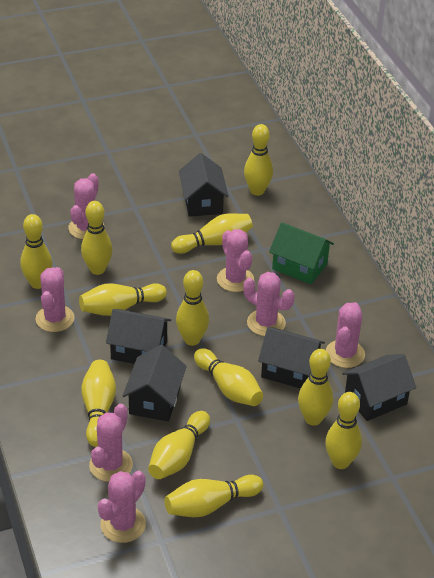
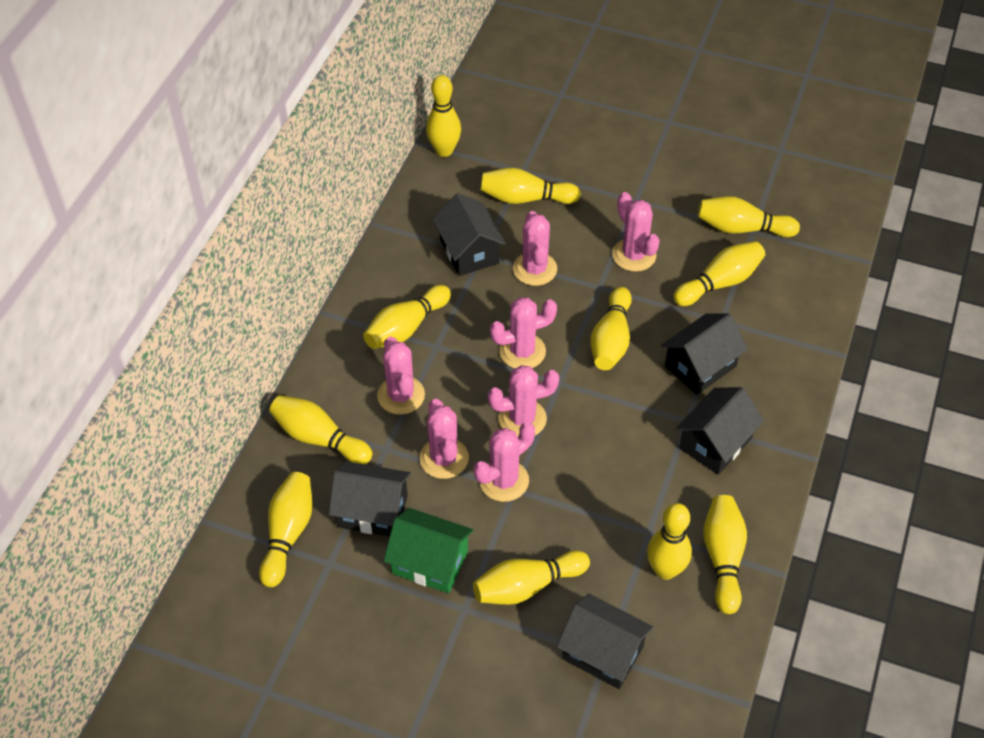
yellow bowling pin: 12 -> 11

